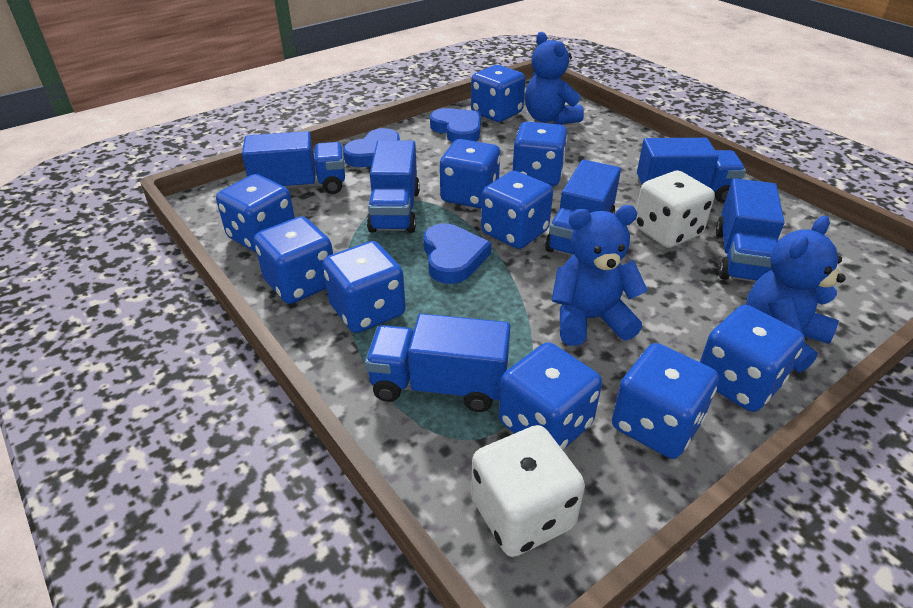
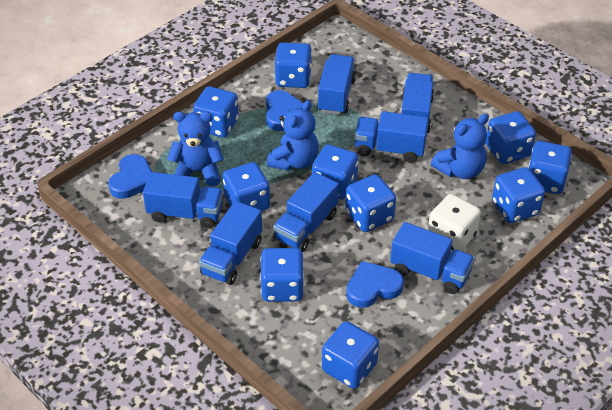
blue truck: 6 -> 7
white dice: 2 -> 1

